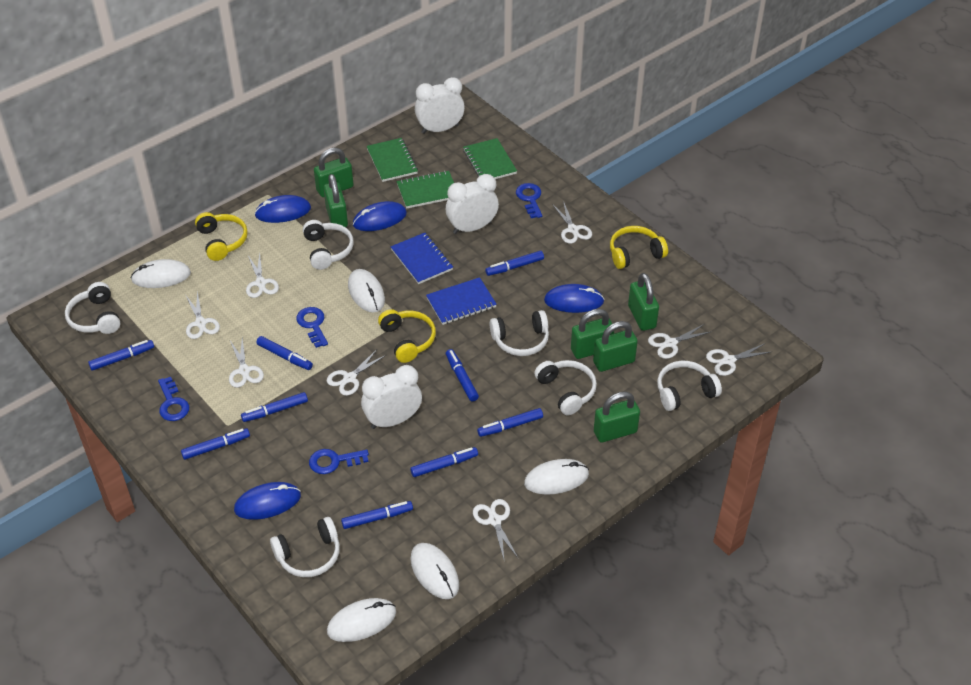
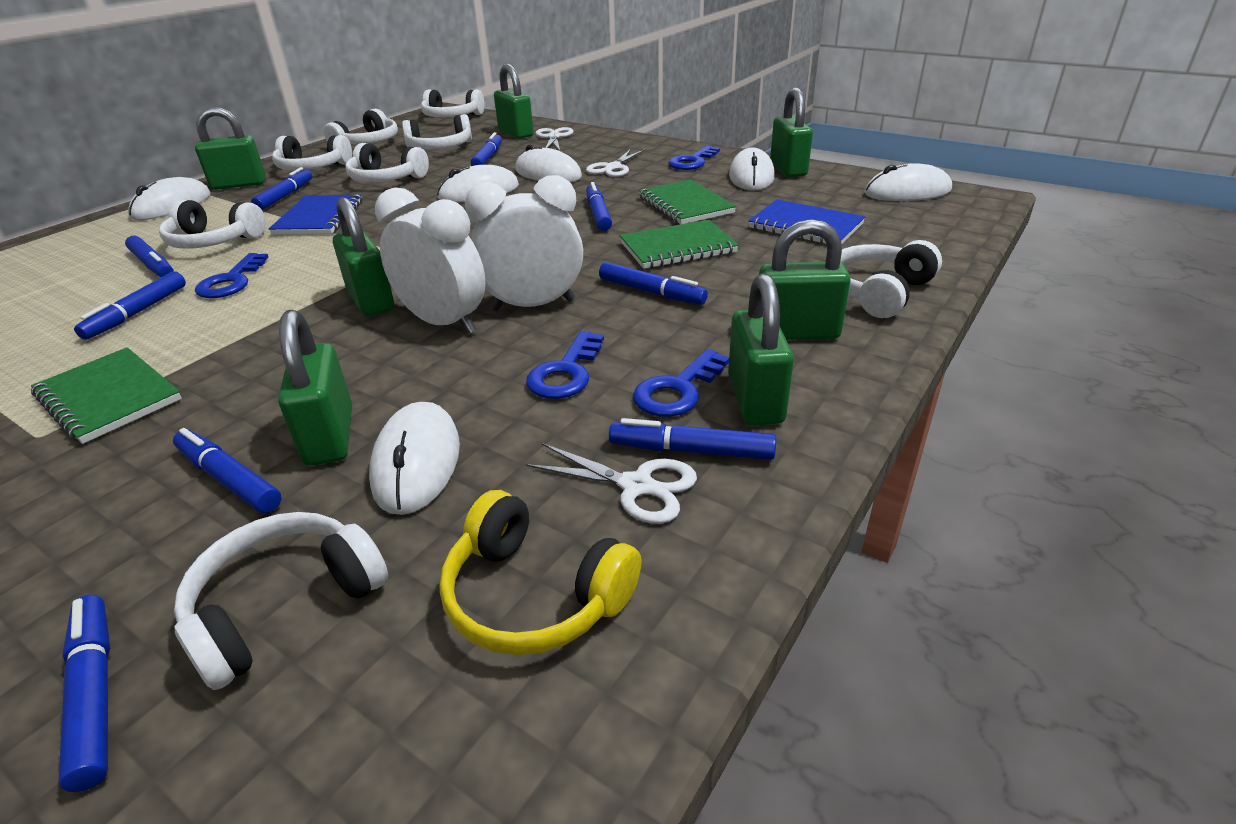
blue mouse: 4 -> 0
green padlock: 6 -> 7
white clock: 3 -> 2
white headphones: 6 -> 8
white mouse: 5 -> 6
white scissors: 8 -> 3
yellow headphones: 3 -> 1

